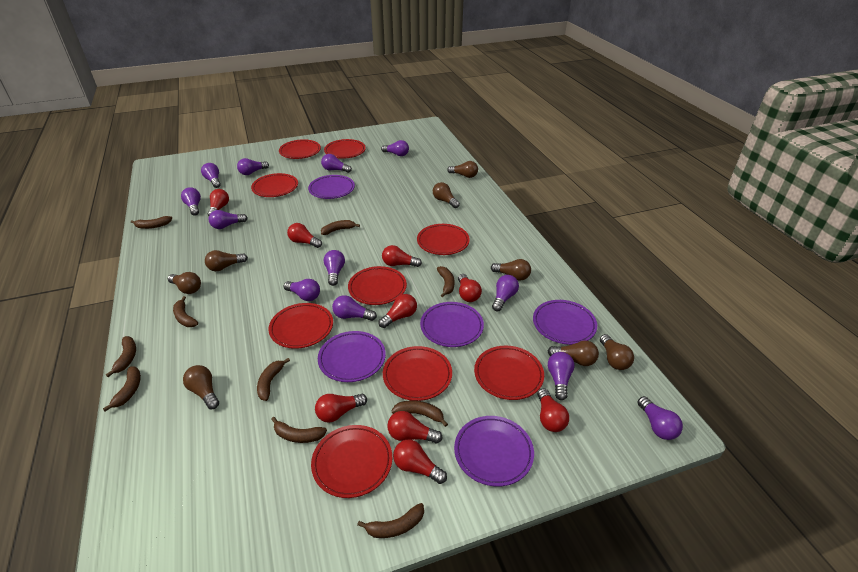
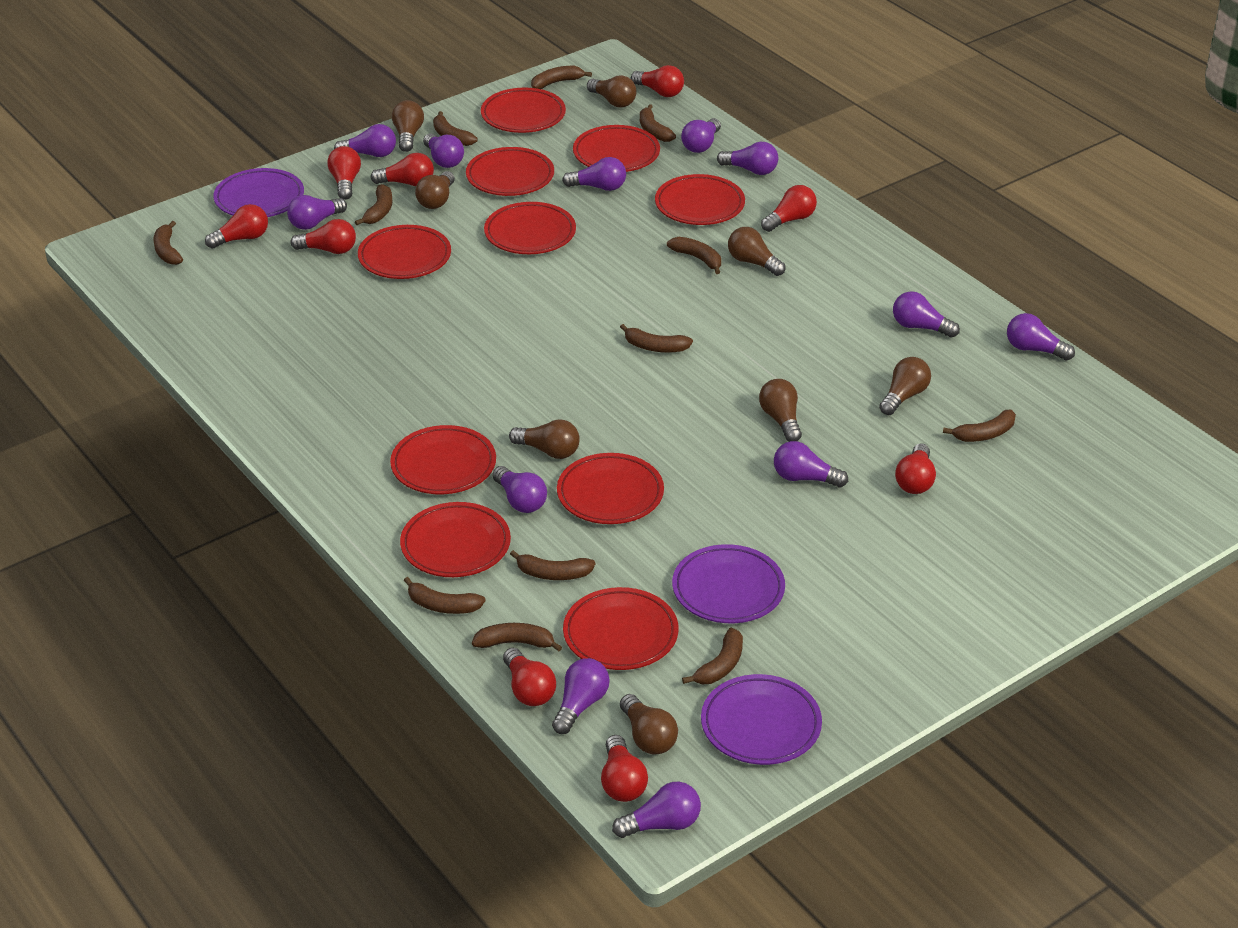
brown banana: 10 -> 12
purple plate: 5 -> 3
red plate: 9 -> 10

